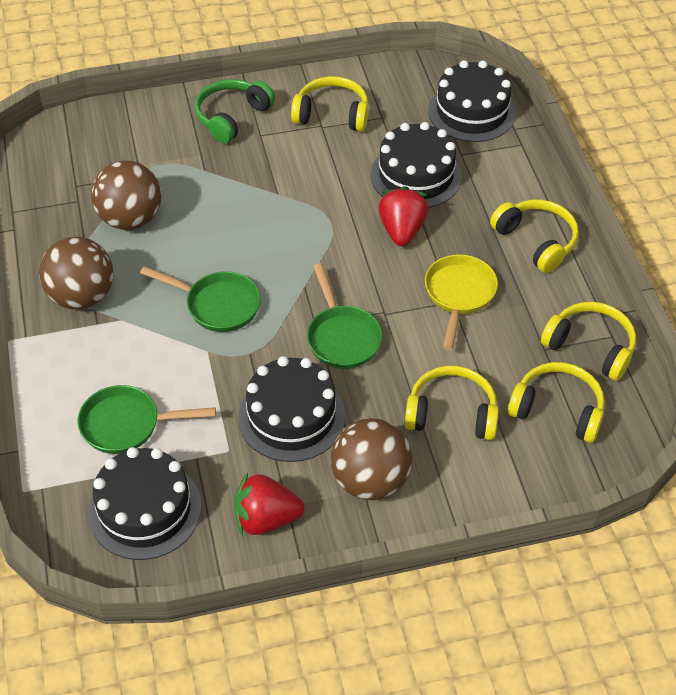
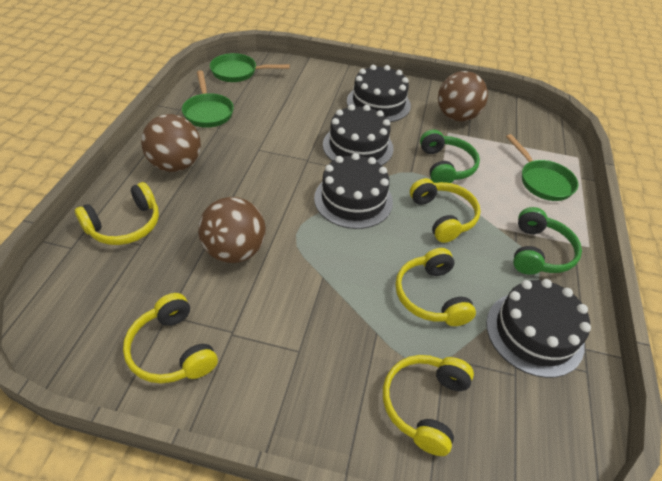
green headphones: 1 -> 2
red strawberry: 2 -> 0
yellow pan: 1 -> 0

